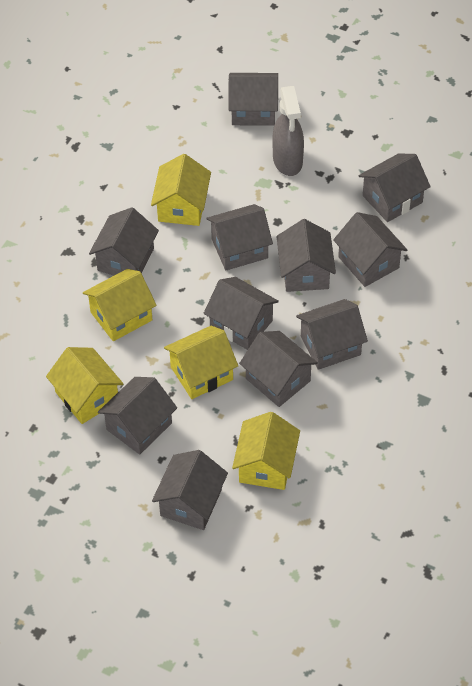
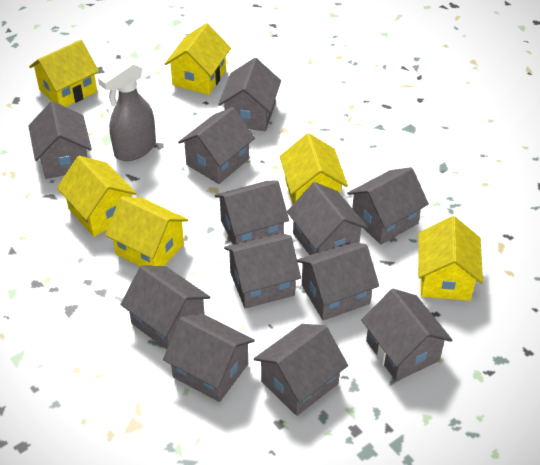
grey house: 11 -> 12
yellow house: 5 -> 6

